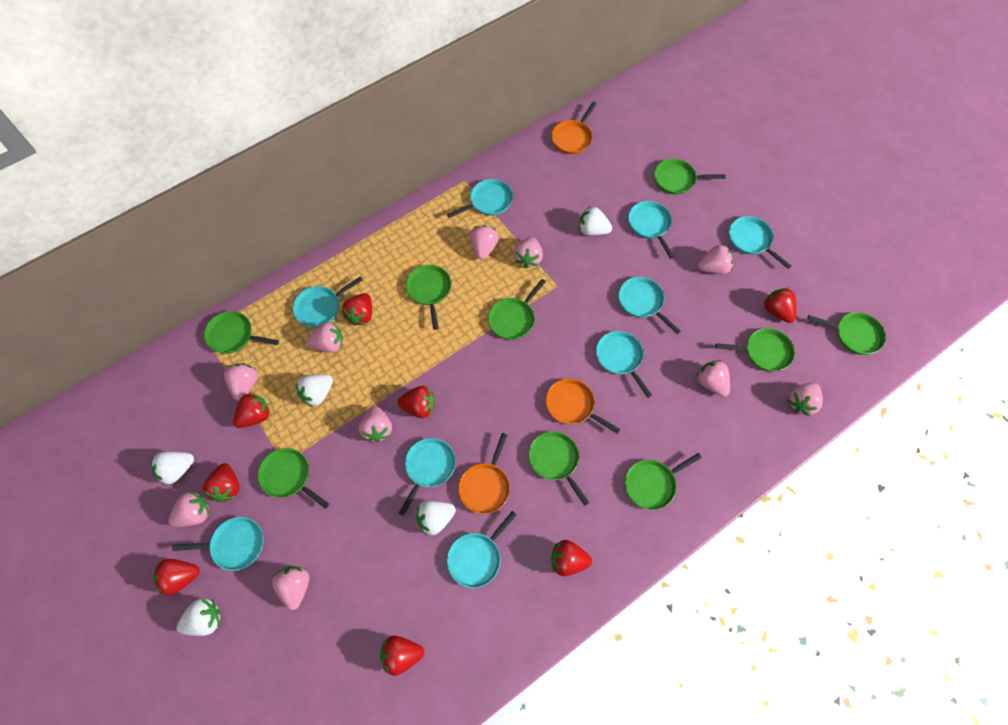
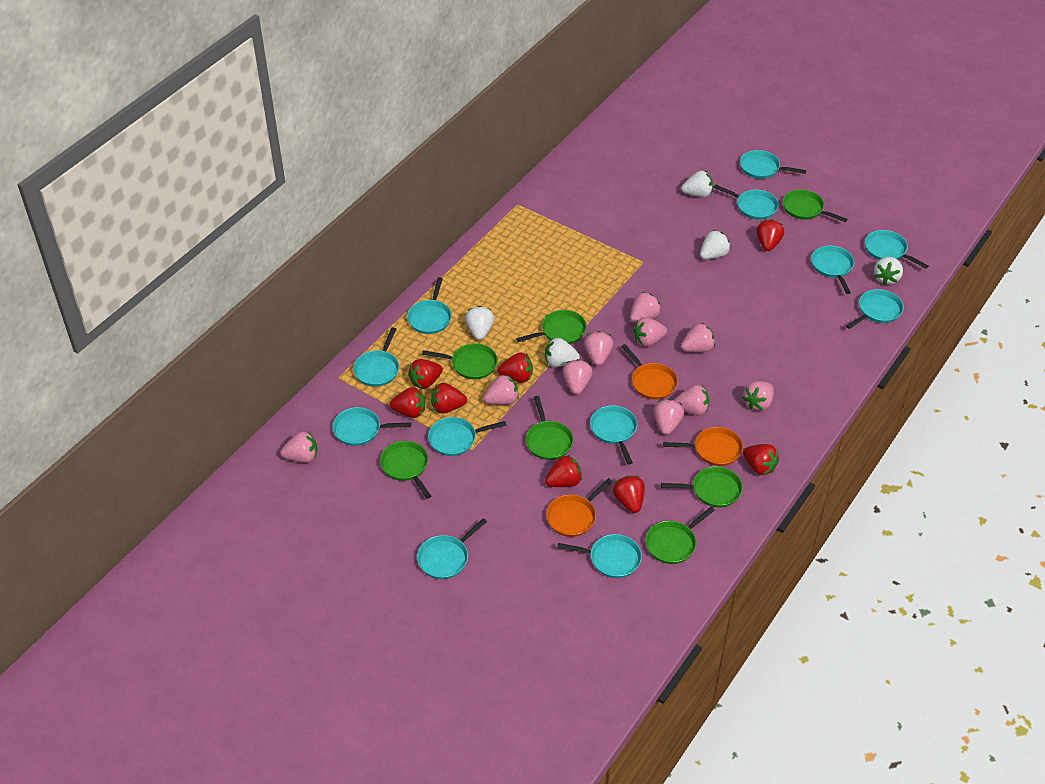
green pan: 9 -> 7
turquoise pan: 9 -> 12

